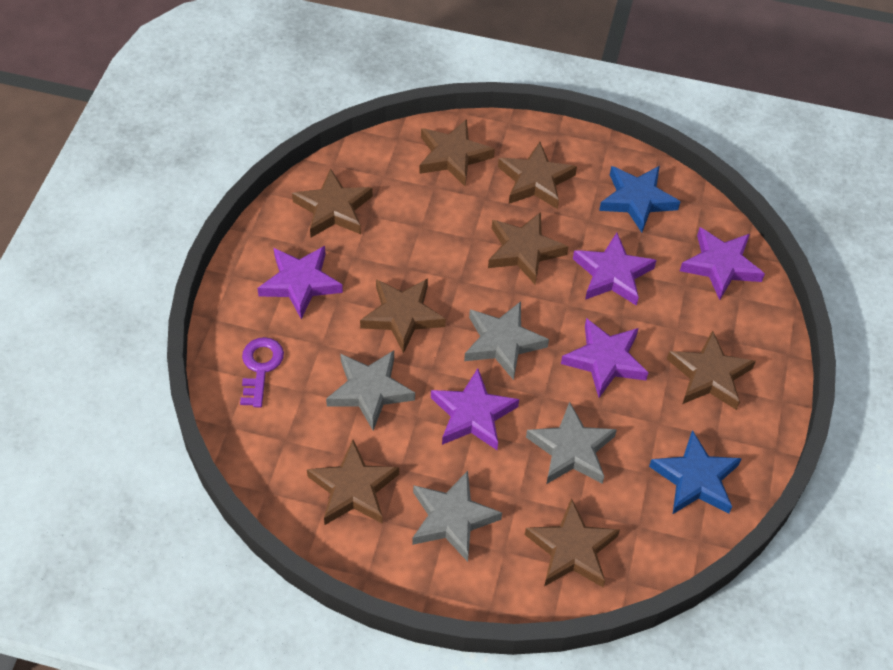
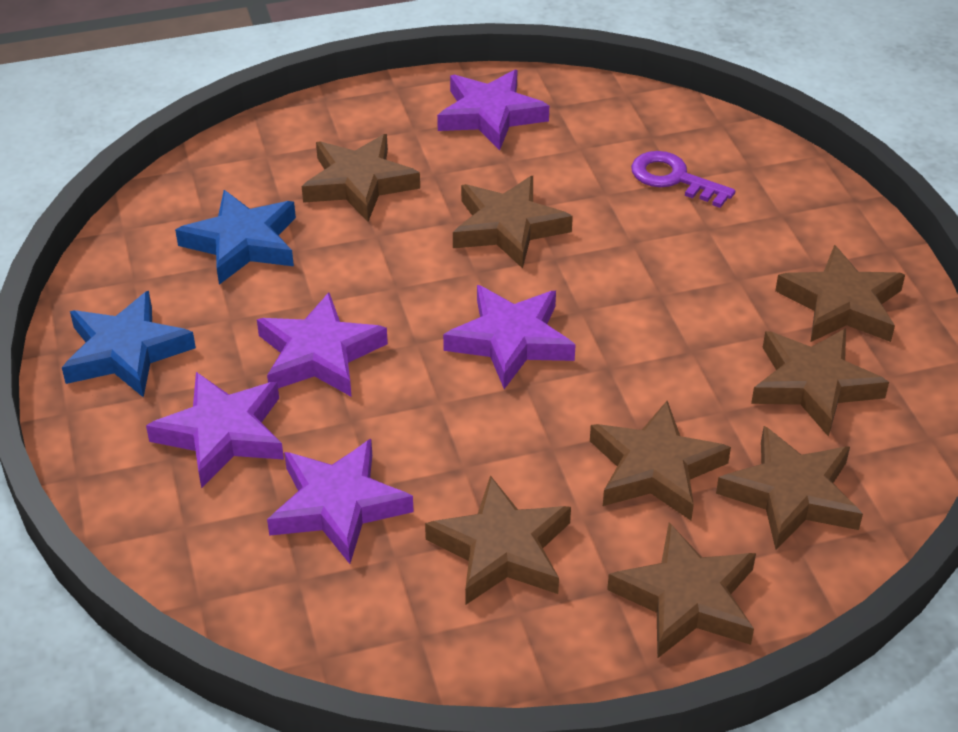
grey star: 4 -> 0

